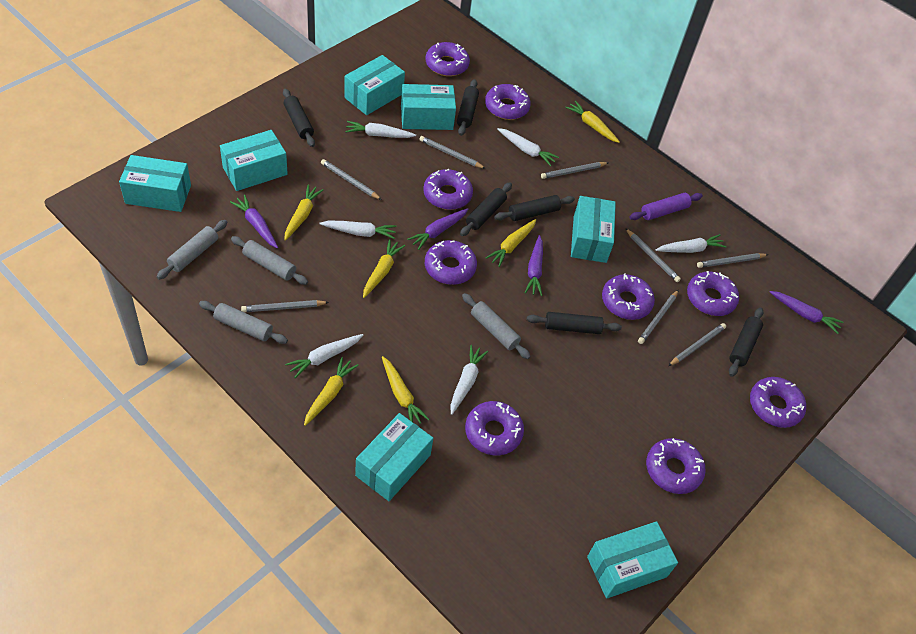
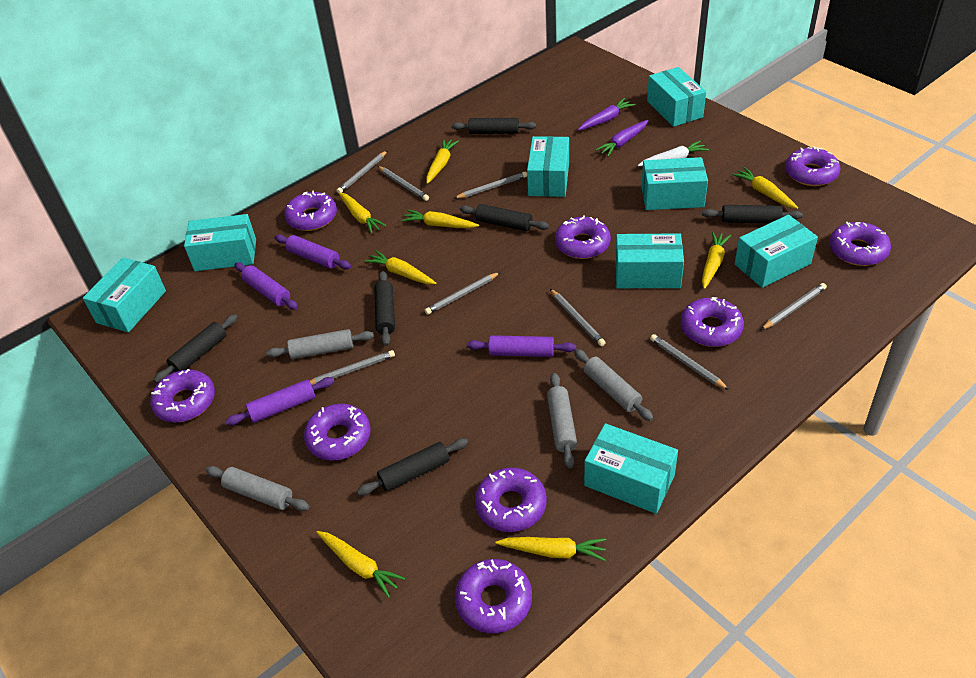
purple carrot: 4 -> 2
purple rolling pin: 1 -> 4
turquoise box: 7 -> 8
white carrot: 6 -> 1
yellow carrot: 6 -> 8

